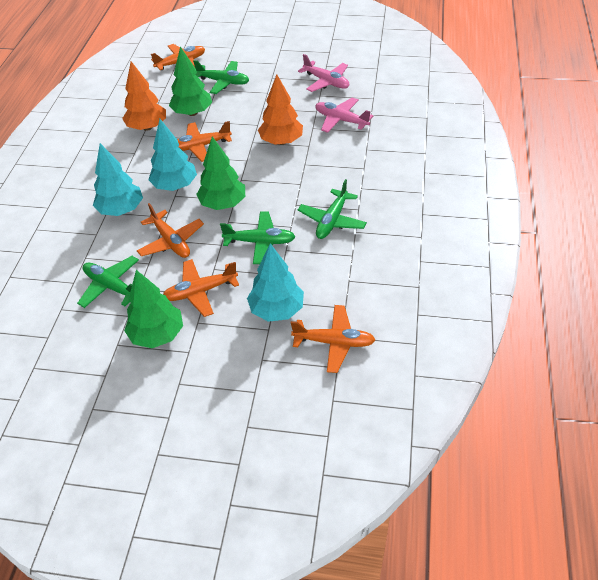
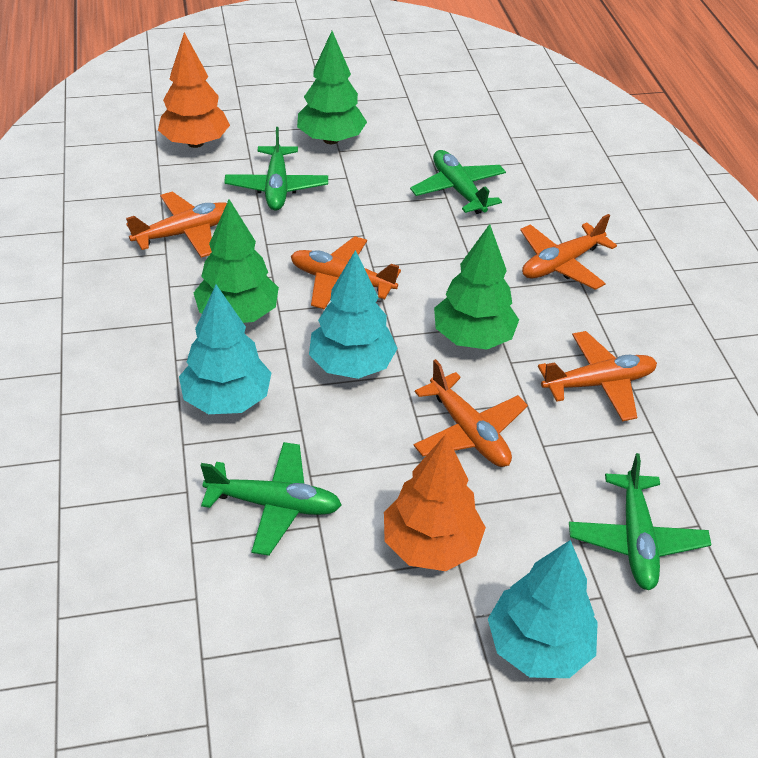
pink plane: 2 -> 0

